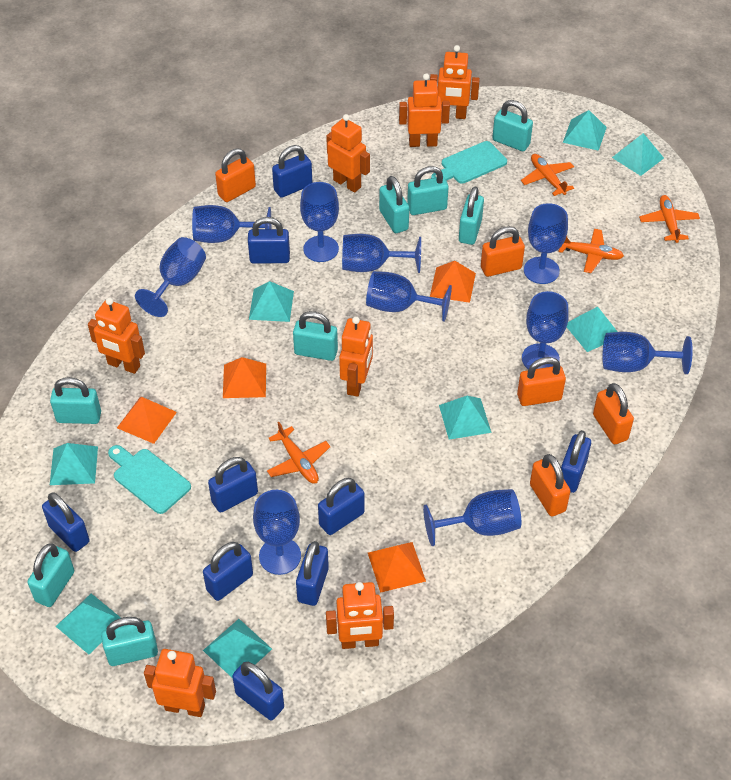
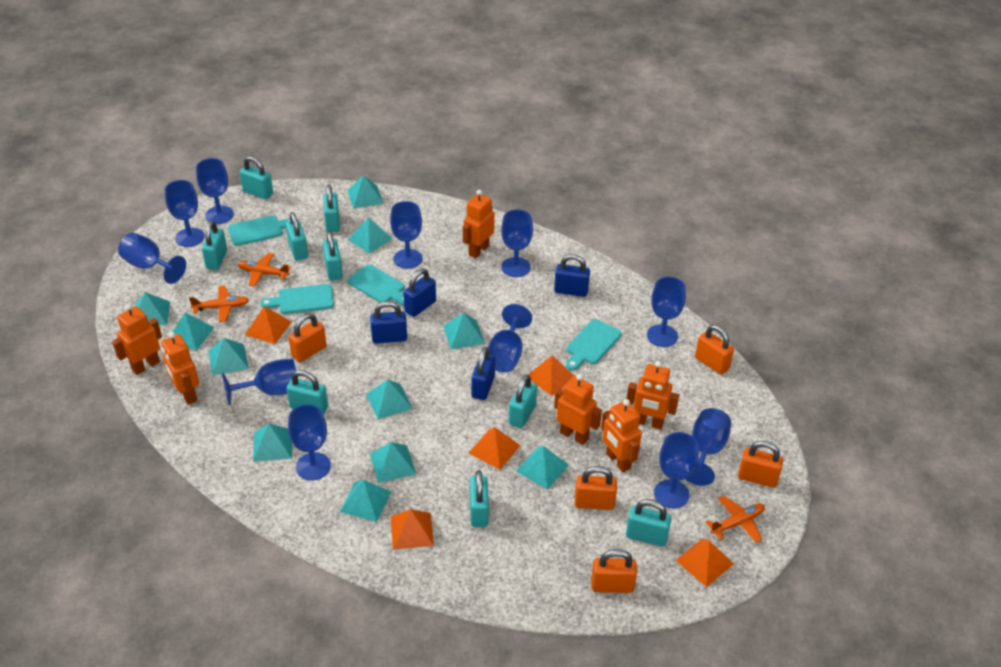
blue goblet: 10 -> 11
blue padlock: 9 -> 4
orange plane: 4 -> 3
orange pyramid: 4 -> 5
orange robot: 7 -> 6
turquoise cutting board: 2 -> 4
turquoise padlock: 8 -> 9
turquoise pyramid: 8 -> 11

